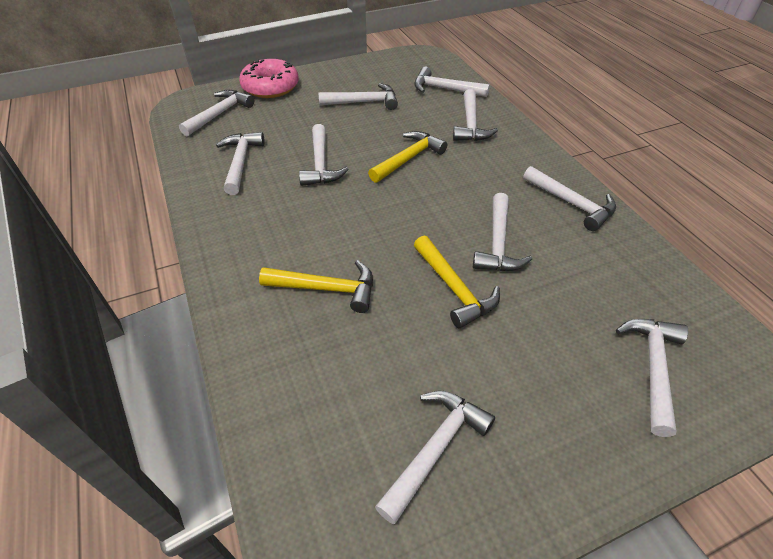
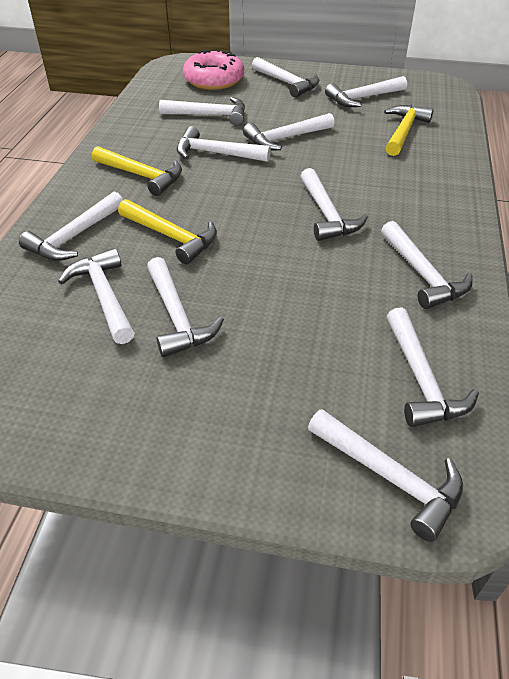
white hammer: 10 -> 12

